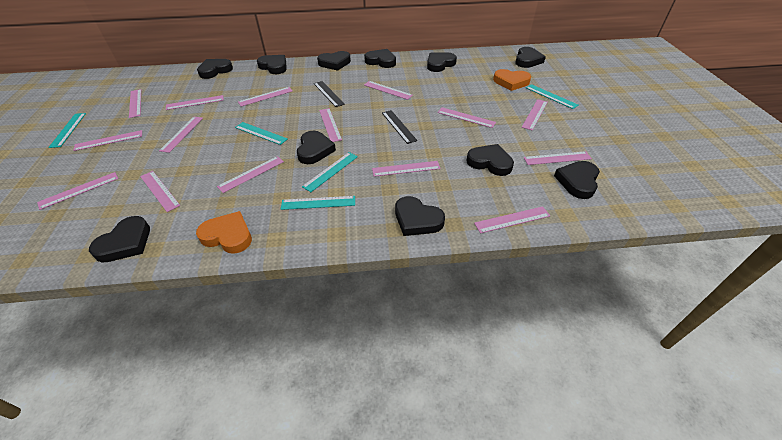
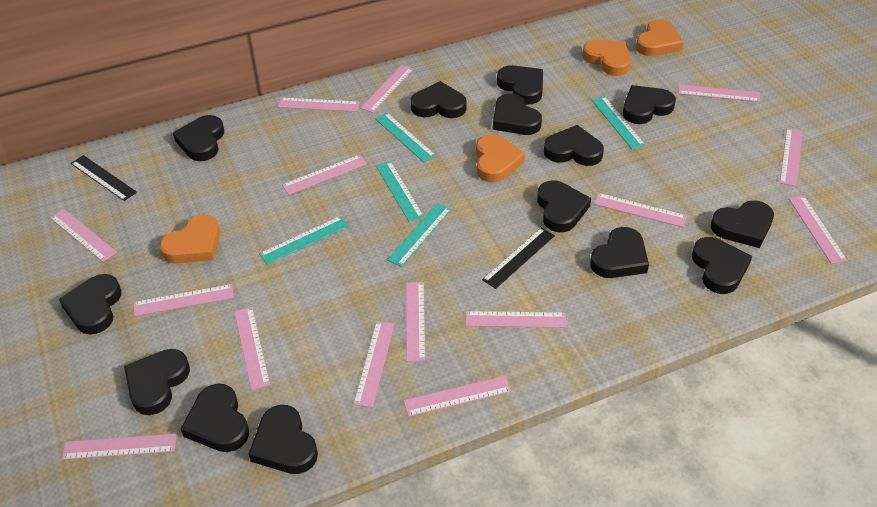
black heart: 11 -> 14
orange heart: 2 -> 4

